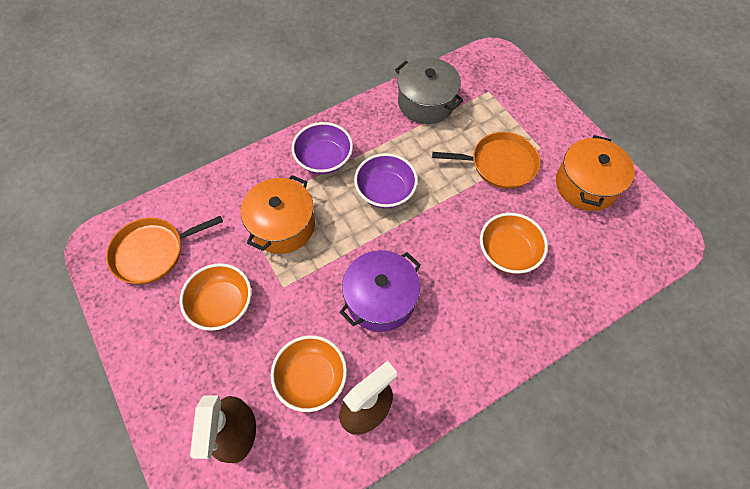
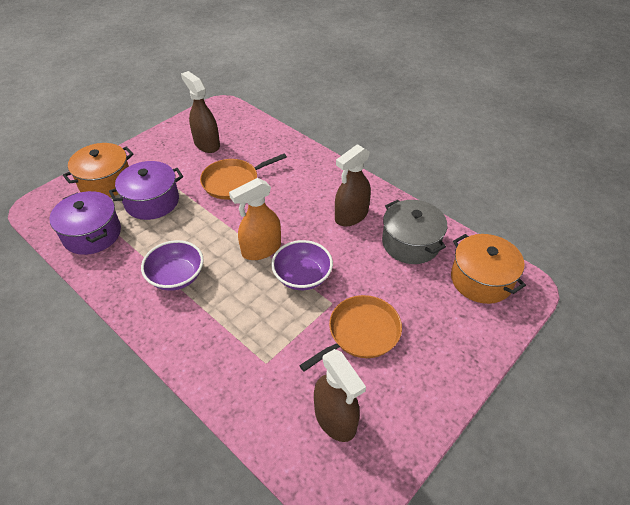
brown spray bottle: 2 -> 3
orange bowl: 3 -> 0
orange spray bottle: 0 -> 1
purple pot: 1 -> 2

